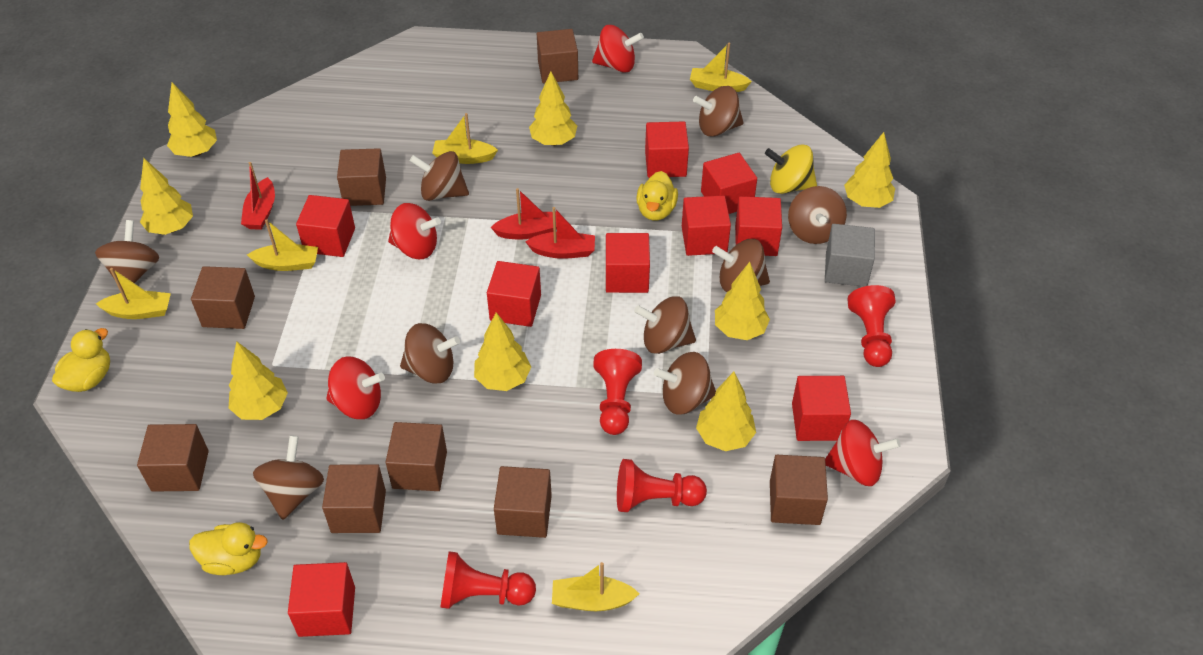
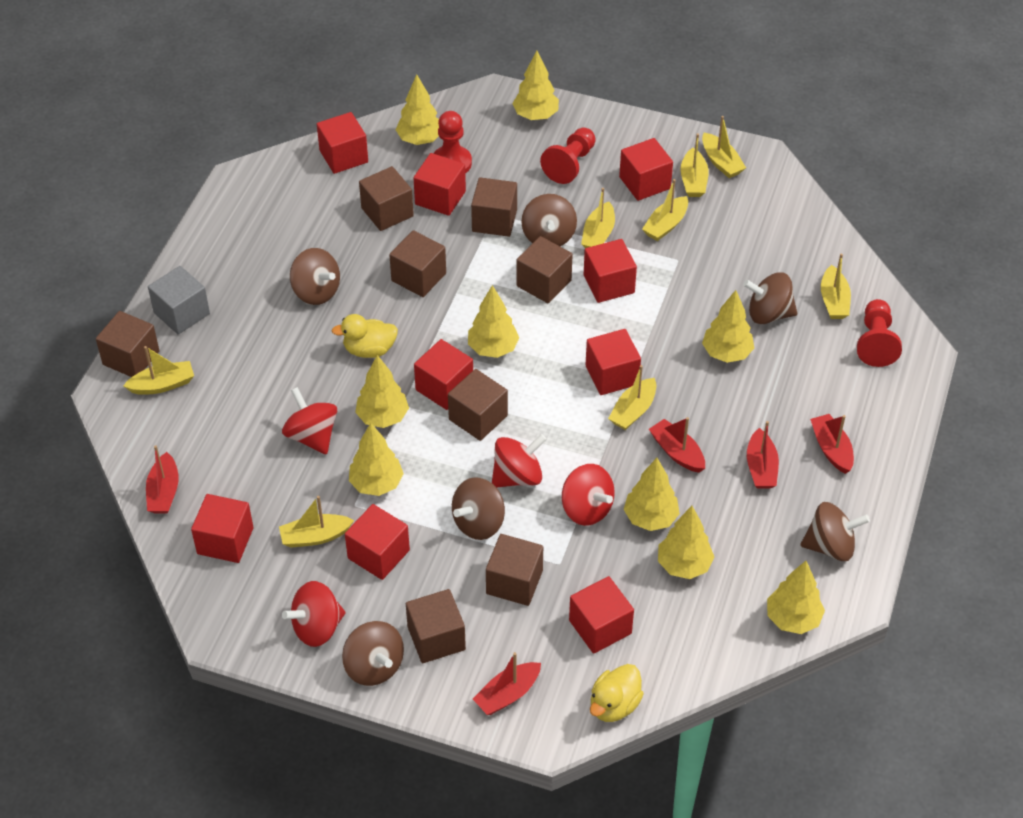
brown spinning top: 9 -> 6
red boat: 3 -> 5
red pawn: 4 -> 3
yellow boat: 5 -> 8
yellow duck: 3 -> 2
yellow spinning top: 1 -> 0
yellow tree: 8 -> 9

